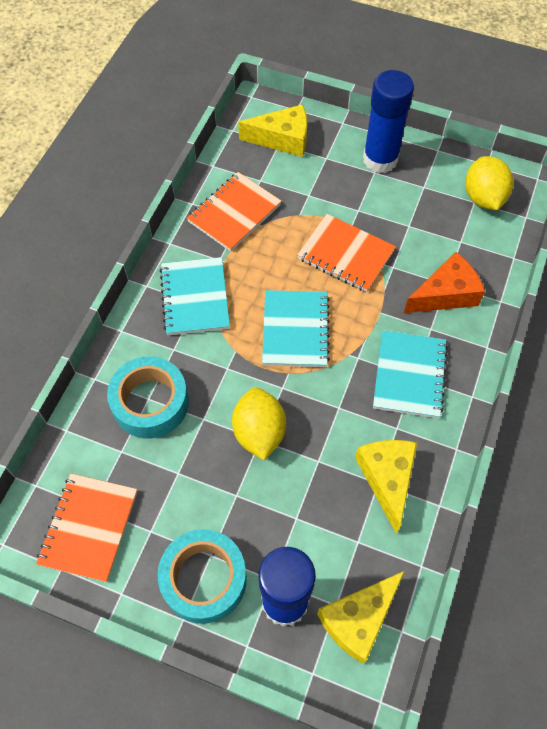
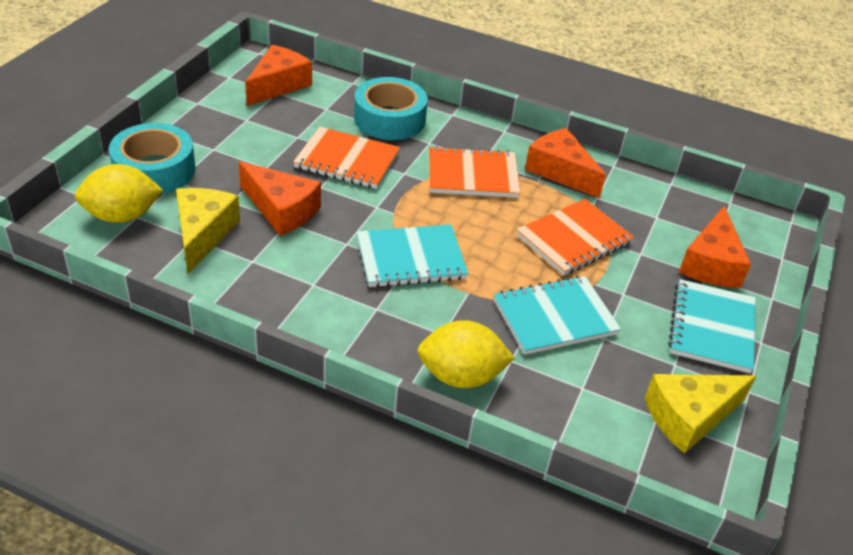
blue glue stick: 2 -> 0
orange cheese: 1 -> 4
yellow cheese: 3 -> 2

